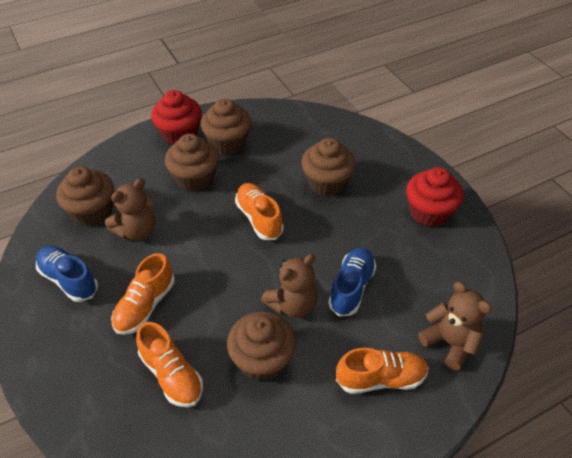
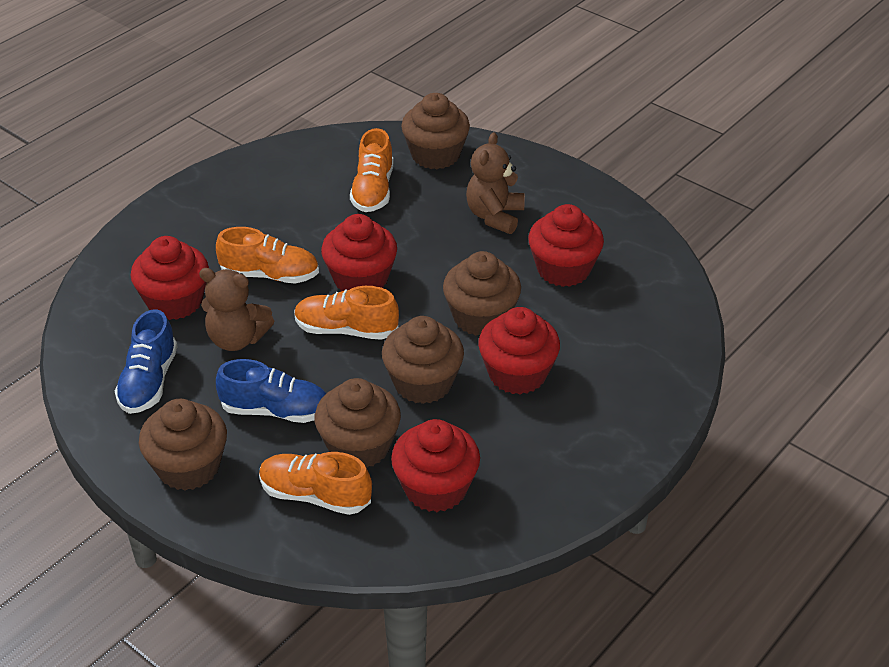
brown teddy bear: 3 -> 2
red cupcake: 2 -> 5

